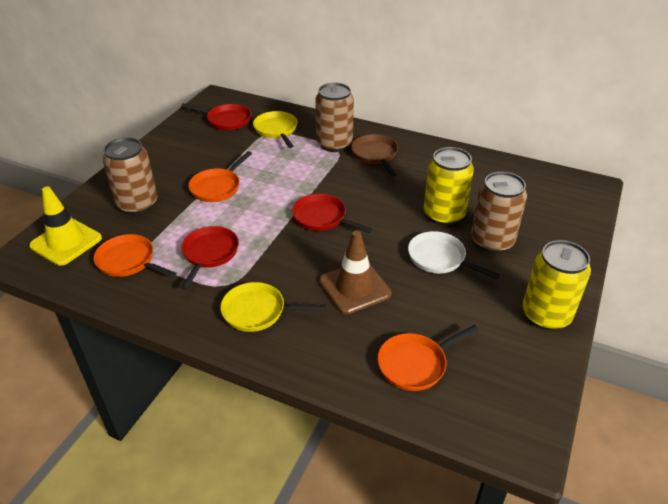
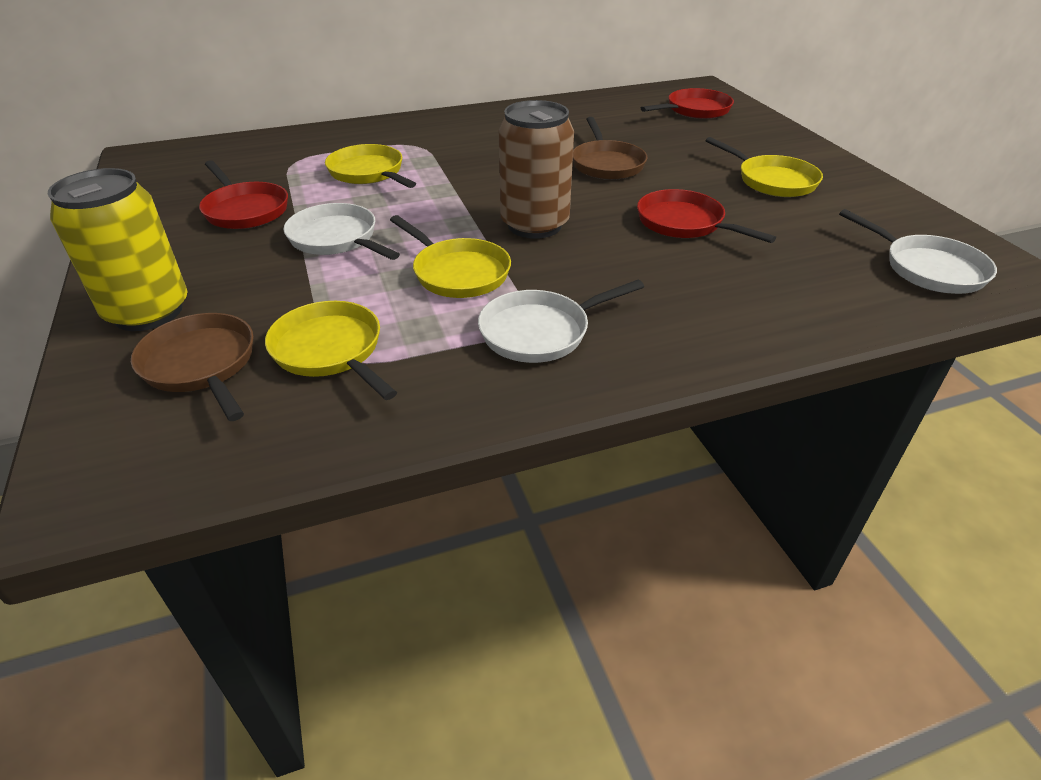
brown can: 3 -> 1
brown pan: 1 -> 2
brown traffic cone: 1 -> 0
orange pan: 3 -> 0
white pan: 1 -> 3
yellow can: 2 -> 1
yellow pan: 2 -> 4
yellow traffic cone: 1 -> 0

